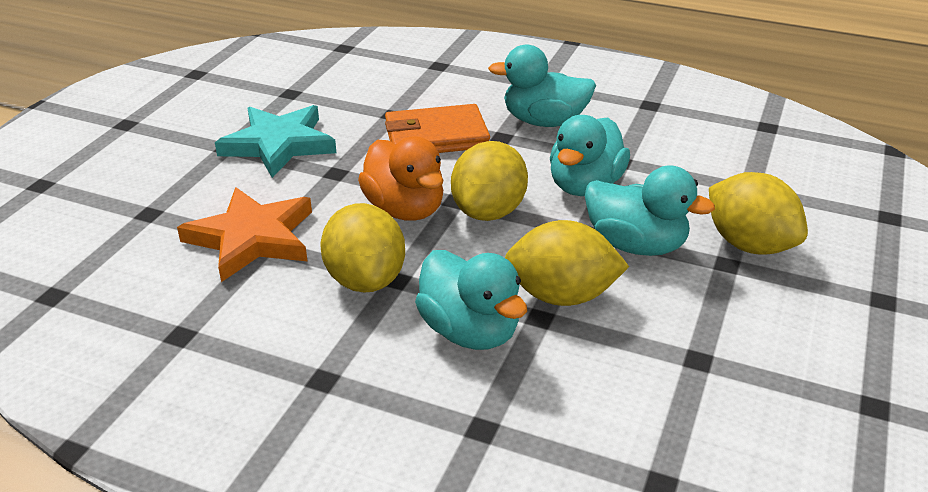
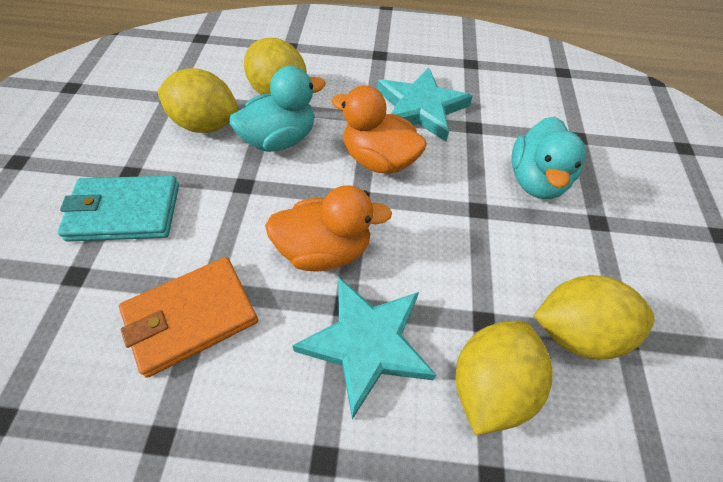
orange duck: 1 -> 2
orange star: 1 -> 0
turquoise duck: 4 -> 2
turquoise star: 1 -> 2
turquoise wallet: 0 -> 1

